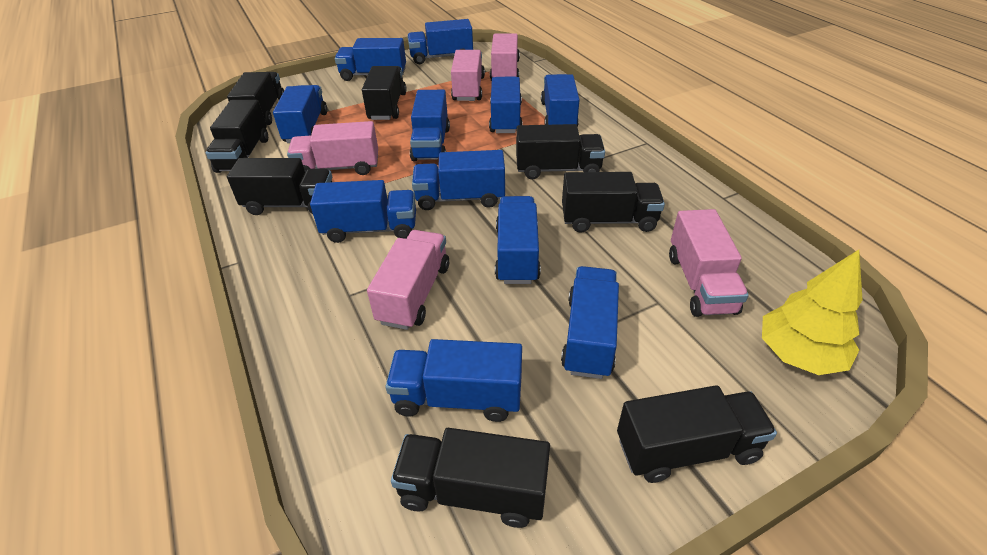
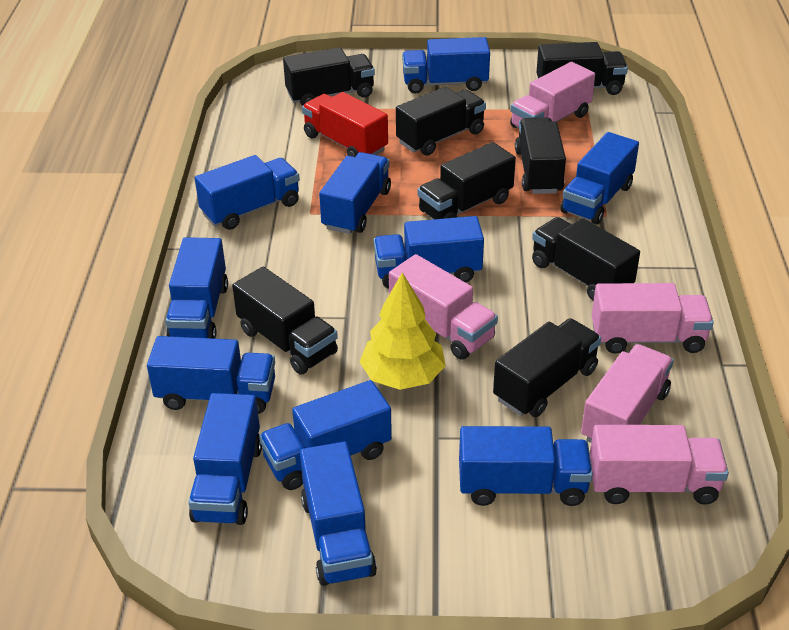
red truck: 0 -> 1

